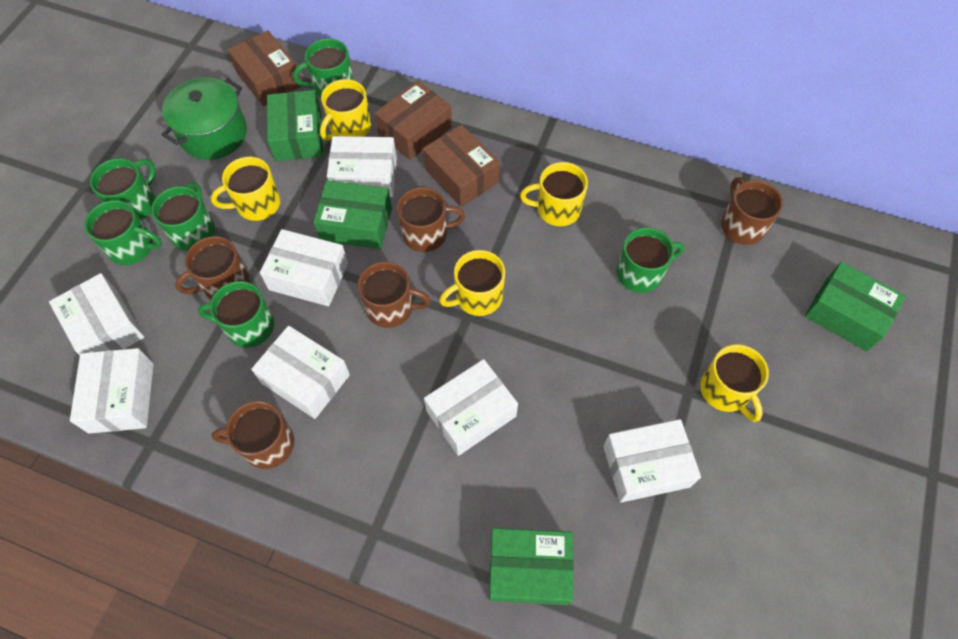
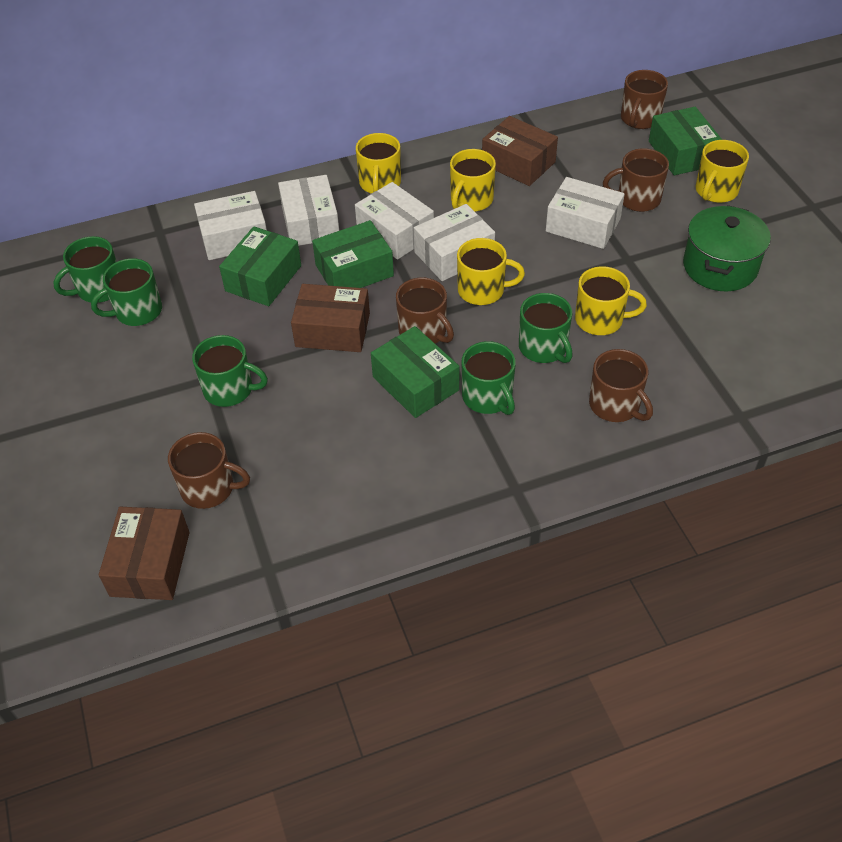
green mug: 6 -> 5
white box: 7 -> 5

